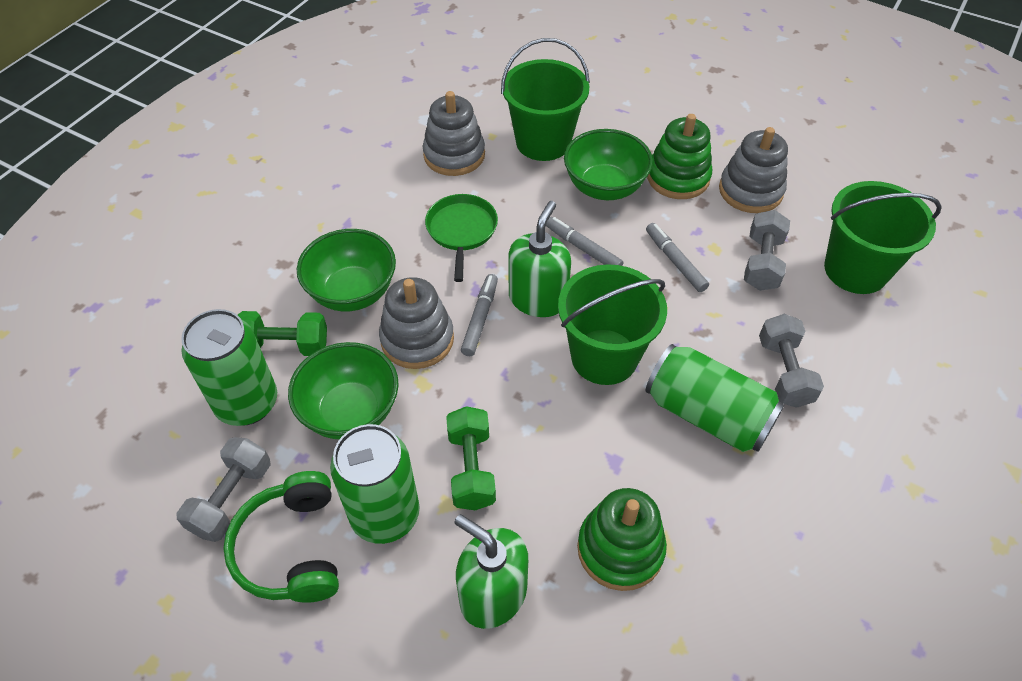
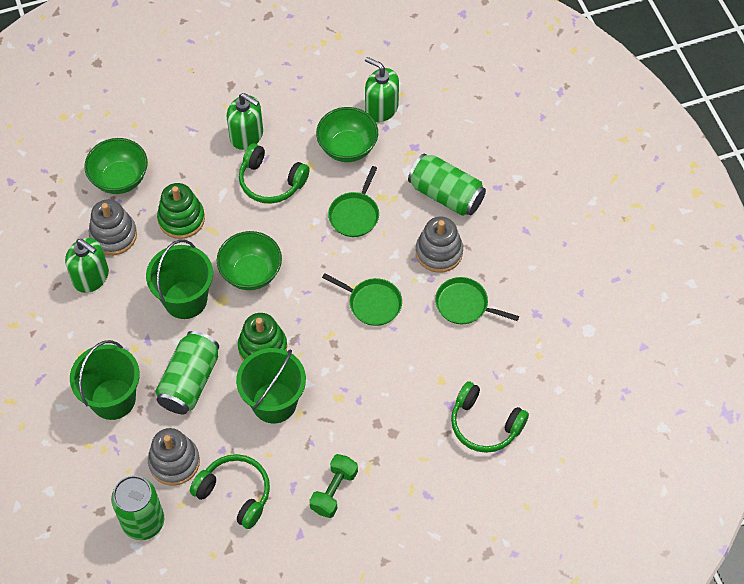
green dumbbell: 2 -> 1
green headphones: 1 -> 3
green pan: 1 -> 3
green soap dispenser: 2 -> 3
grey dumbbell: 3 -> 0
grey marker: 3 -> 0

